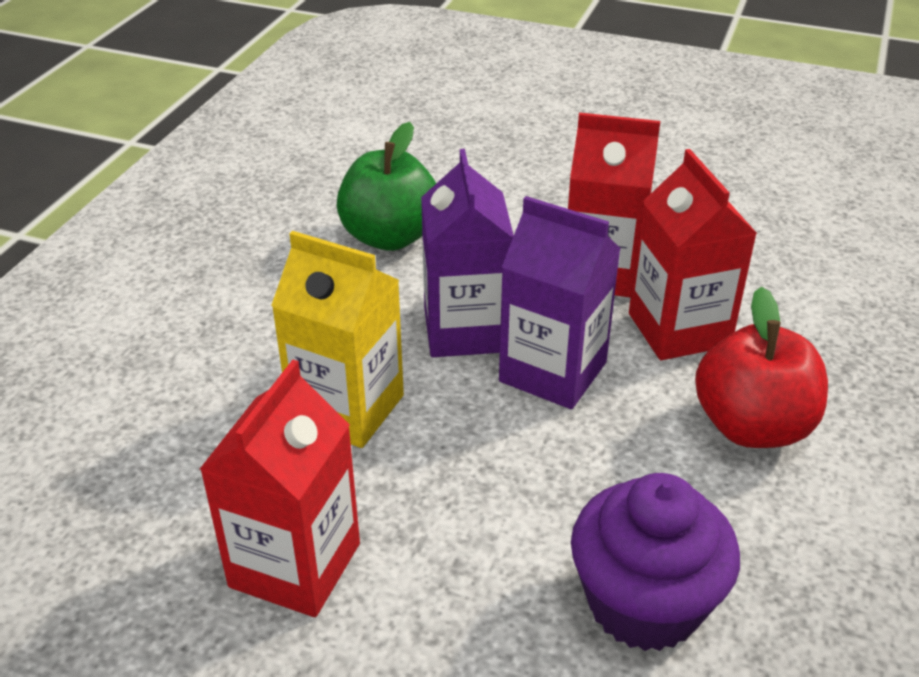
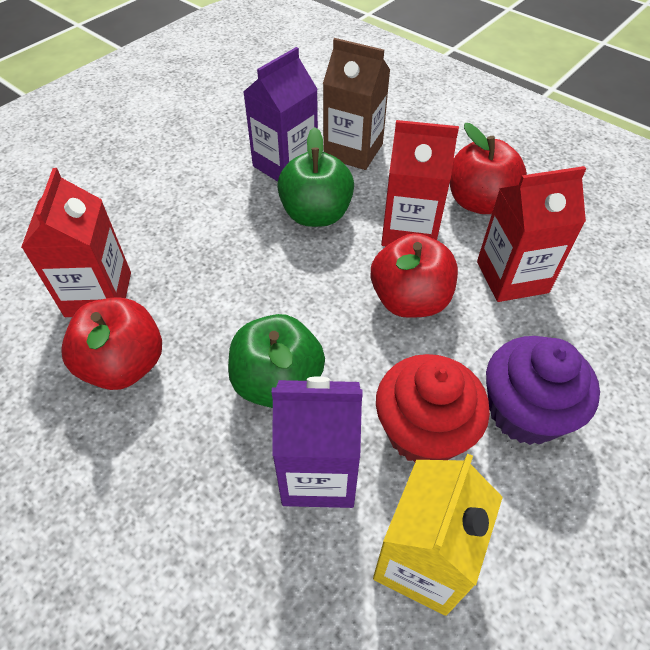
brown carton: 0 -> 1
green apple: 1 -> 2
red apple: 1 -> 3
red cupcake: 0 -> 1

